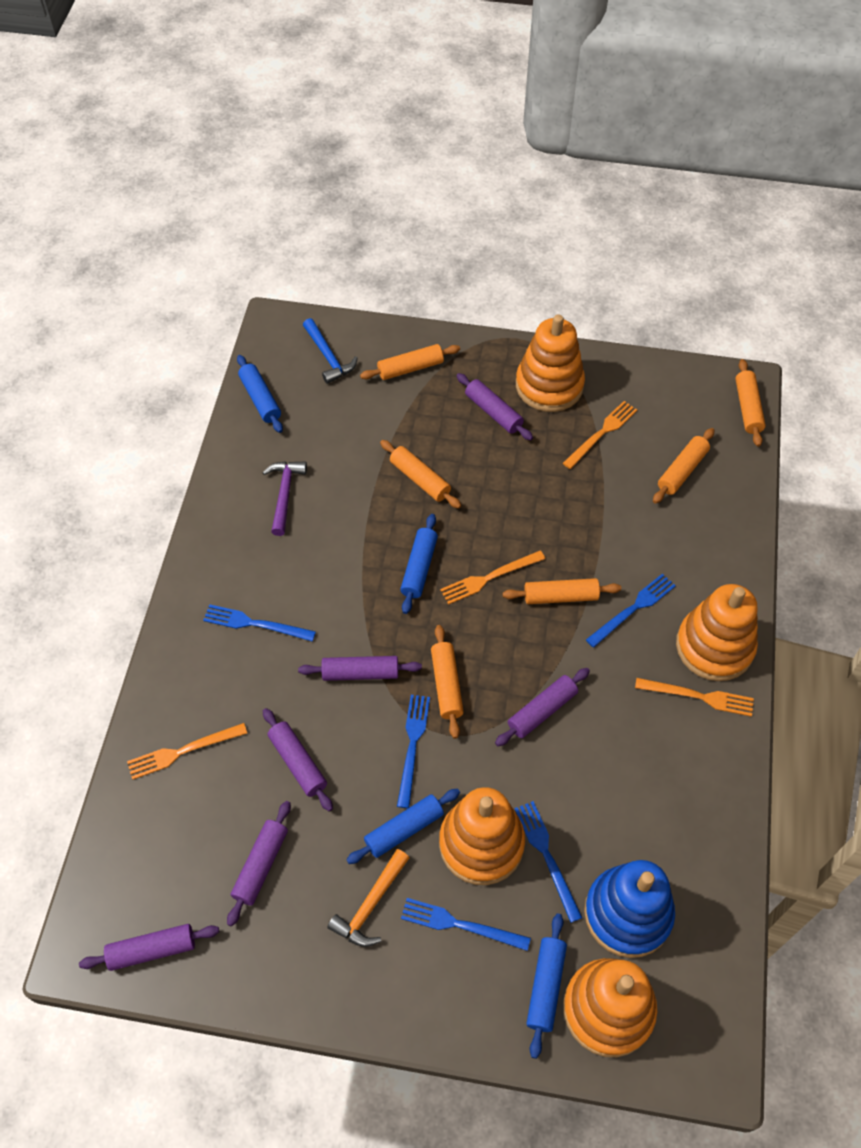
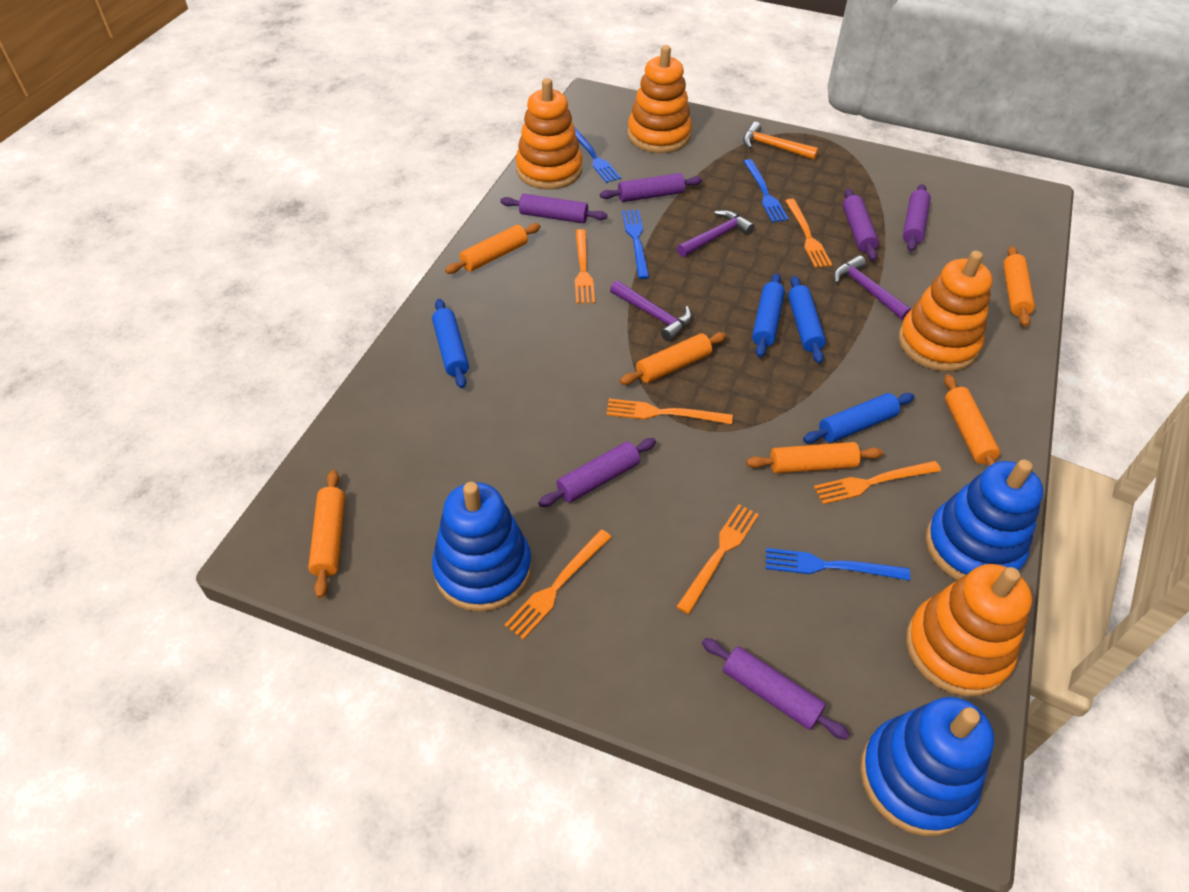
blue fork: 5 -> 4
blue hammer: 1 -> 0
blue stacking toy: 1 -> 3
orange fork: 4 -> 6
purple hammer: 1 -> 3

